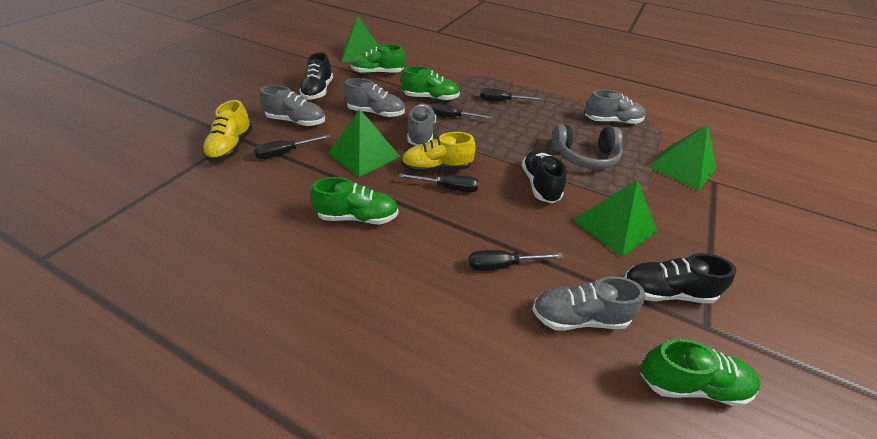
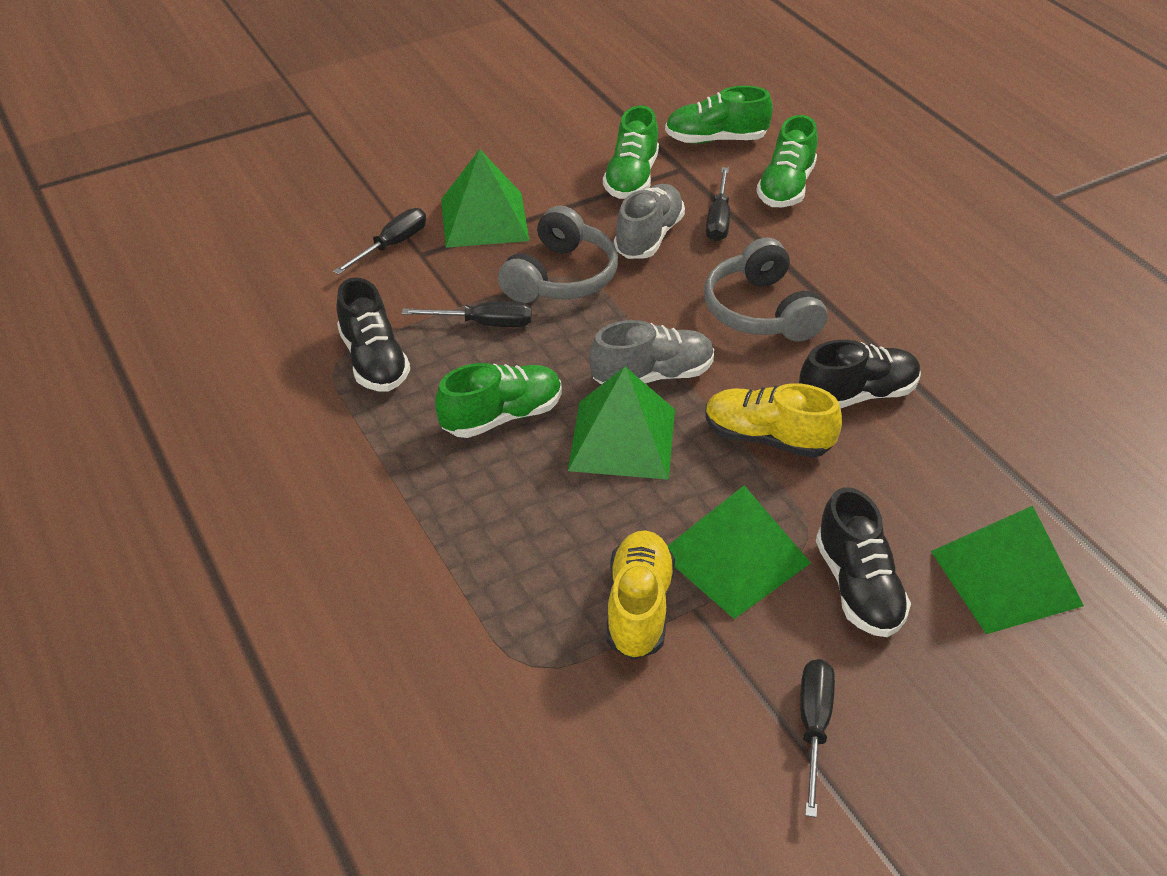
black screwdriver: 5 -> 4
grey headphones: 1 -> 2
grey shoe: 5 -> 2

